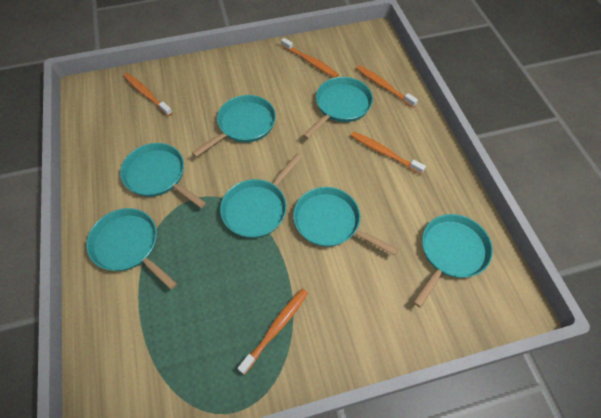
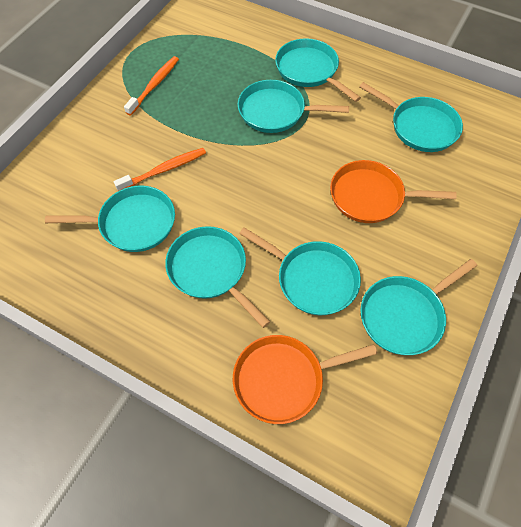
orange pan: 0 -> 2
orange toothbrush: 5 -> 2

